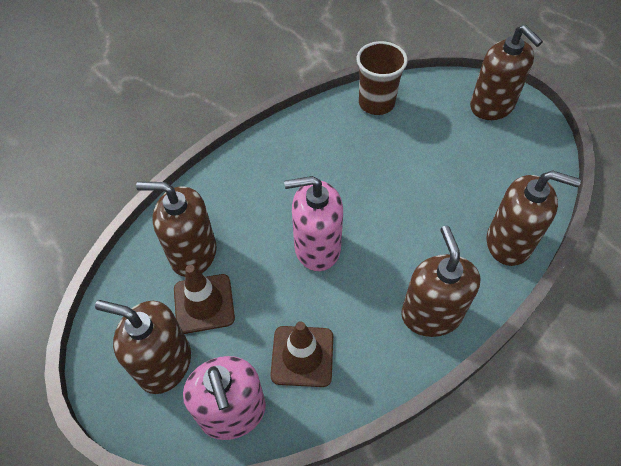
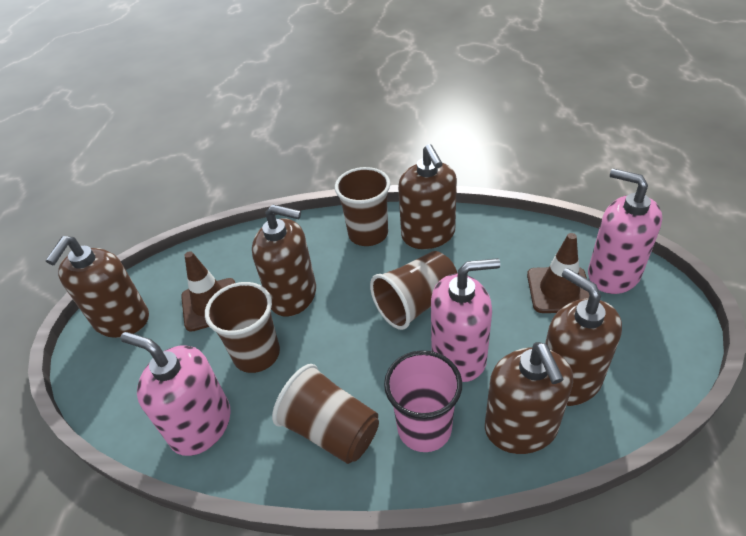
brown cup: 1 -> 4
pink cup: 0 -> 1
pink soap dispenser: 2 -> 3

